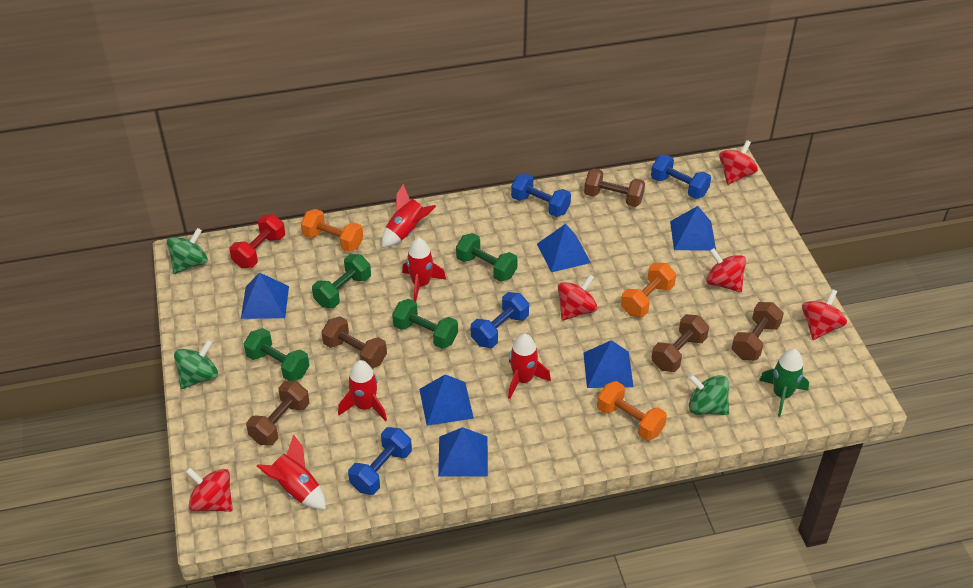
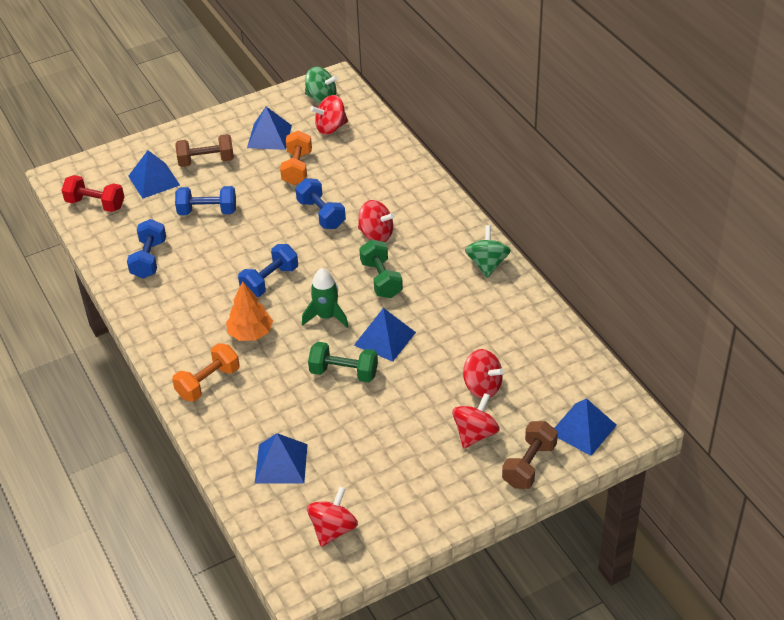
blue pyramid: 6 -> 5
brown dumbbell: 5 -> 2
green dumbbell: 4 -> 2
green spinning top: 3 -> 2
orange dumbbell: 3 -> 2
orange tree: 0 -> 1
red rocket: 5 -> 0

